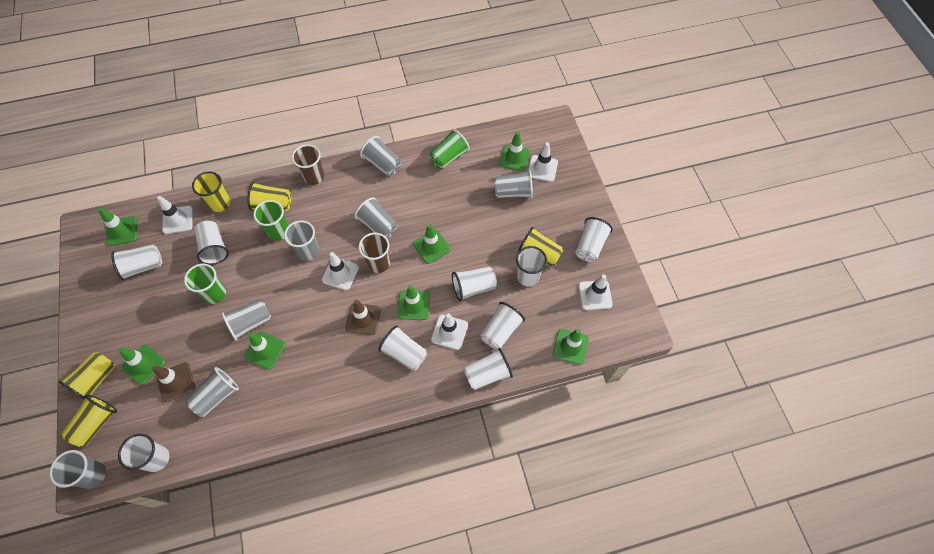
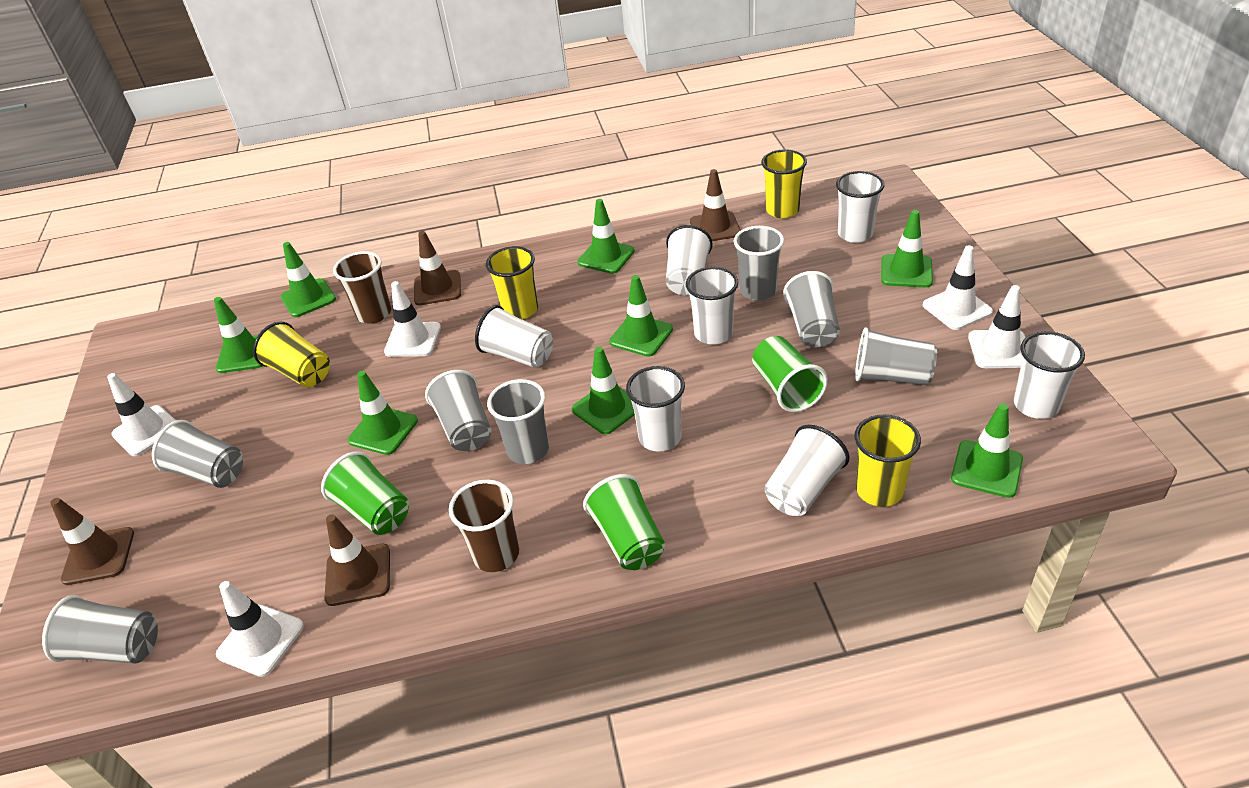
brown traffic cone: 2 -> 4
green traffic cone: 7 -> 8
white cup: 9 -> 7
yellow cup: 5 -> 4

